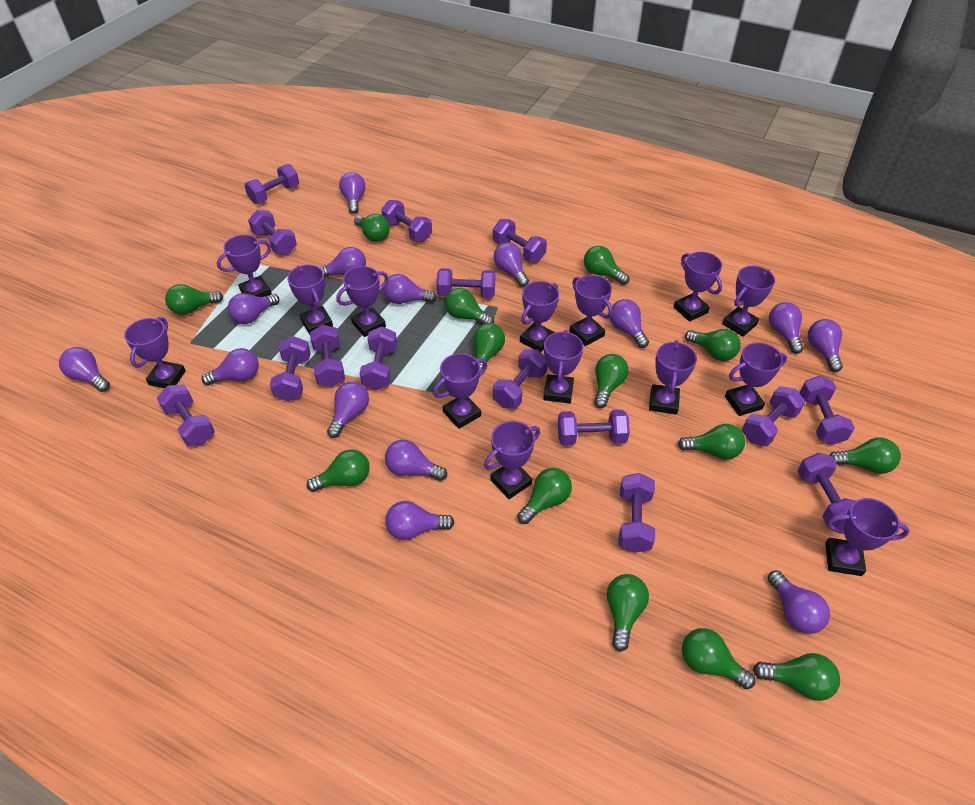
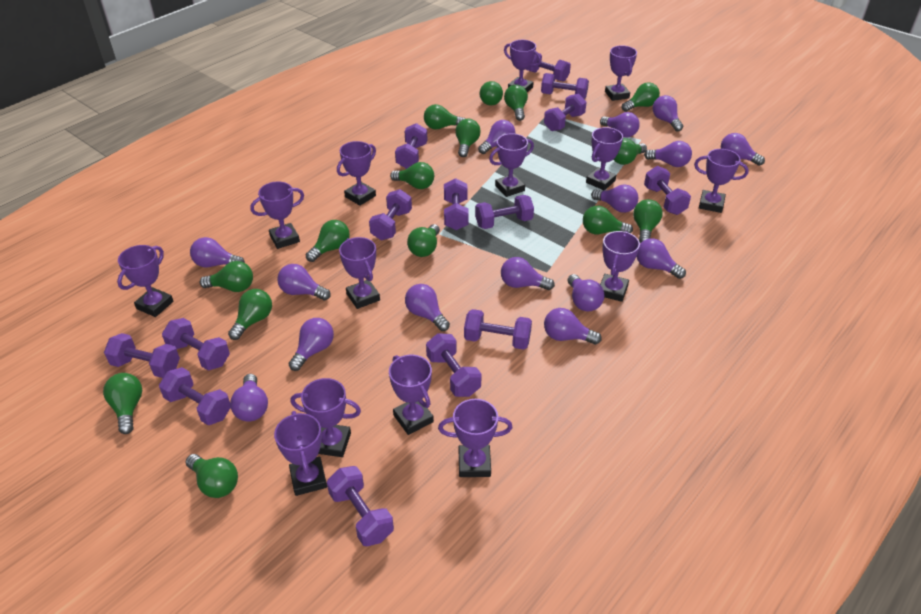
green light bulb: 14 -> 15
purple dumbbell: 15 -> 14
purple light bulb: 14 -> 15

